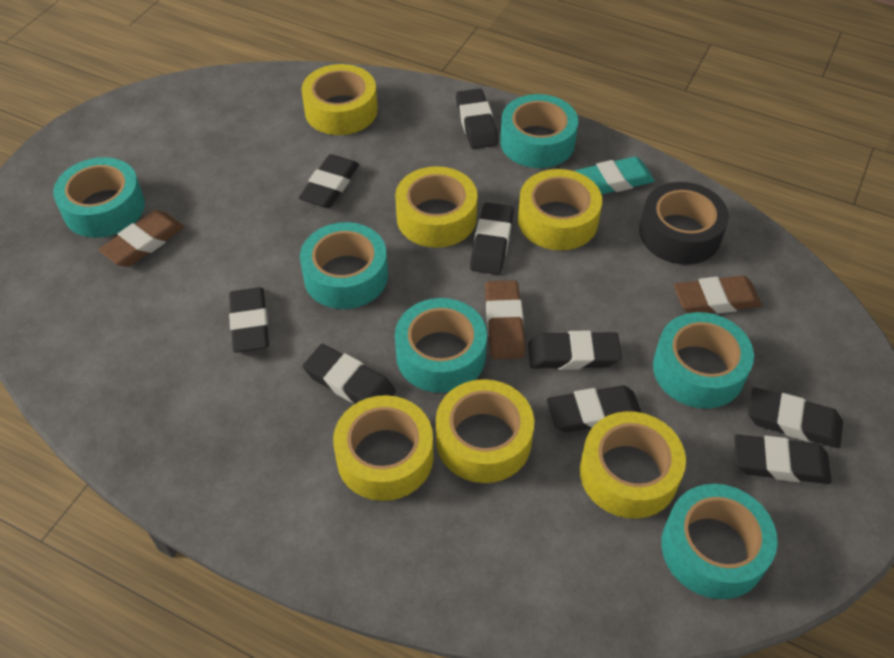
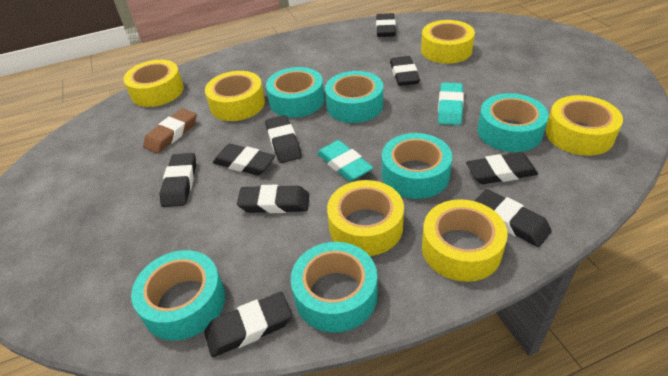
black tape: 1 -> 0
brown eraser: 3 -> 1
turquoise eraser: 1 -> 2

